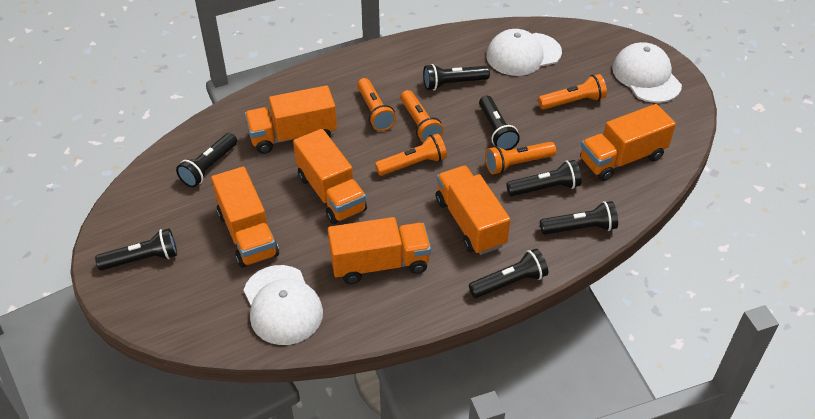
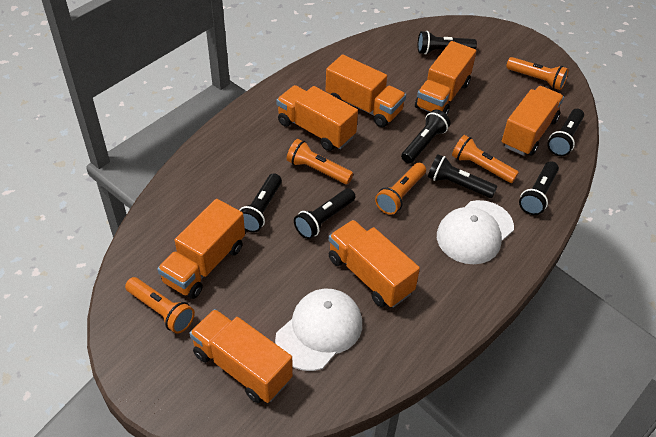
orange truck: 6 -> 7
white cap: 3 -> 2

